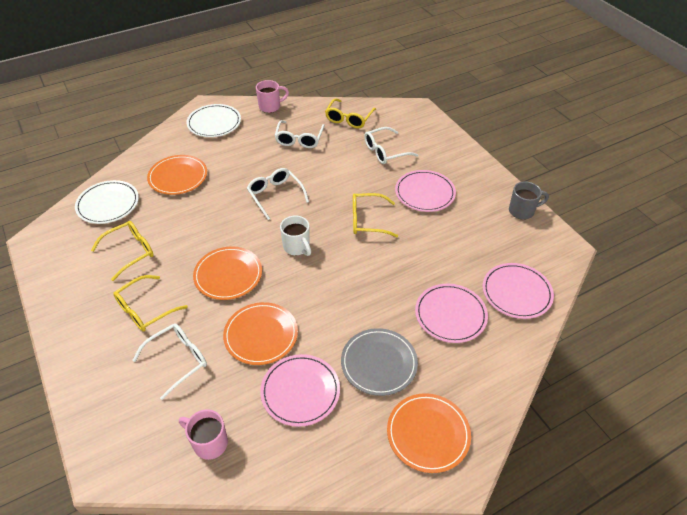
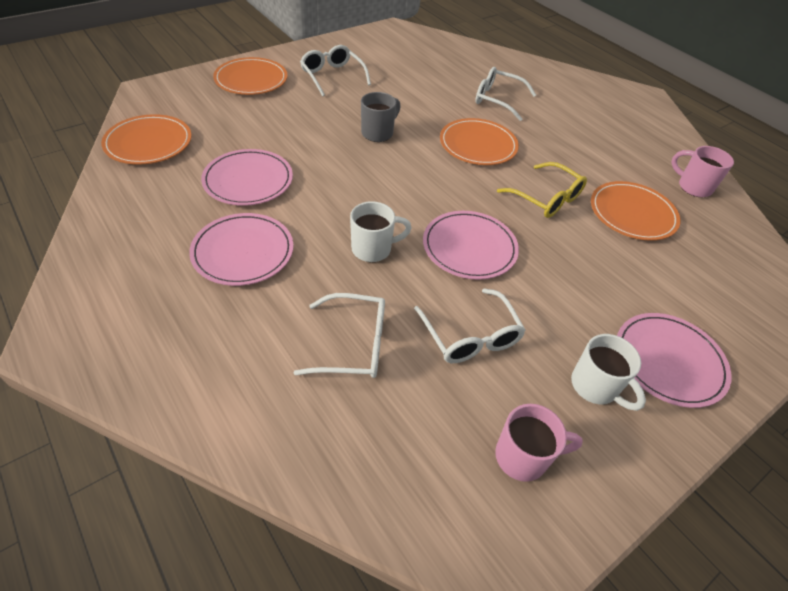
grey plate: 1 -> 0
white mug: 1 -> 2
white plate: 2 -> 0
yellow glasses: 4 -> 1

